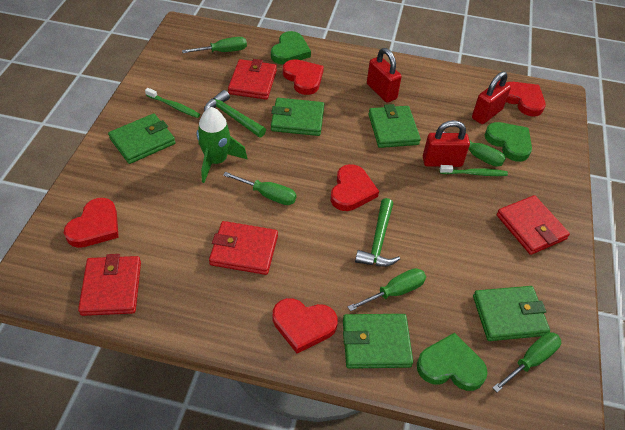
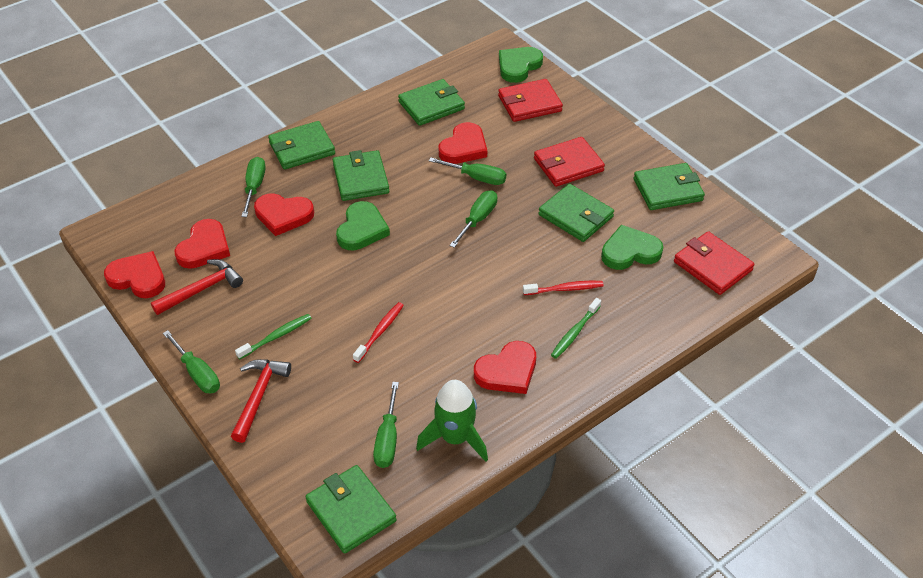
green hammer: 2 -> 0
green wallet: 5 -> 6
red hammer: 0 -> 2
red padlock: 3 -> 0
red toothbrush: 0 -> 2
red wallet: 4 -> 3

